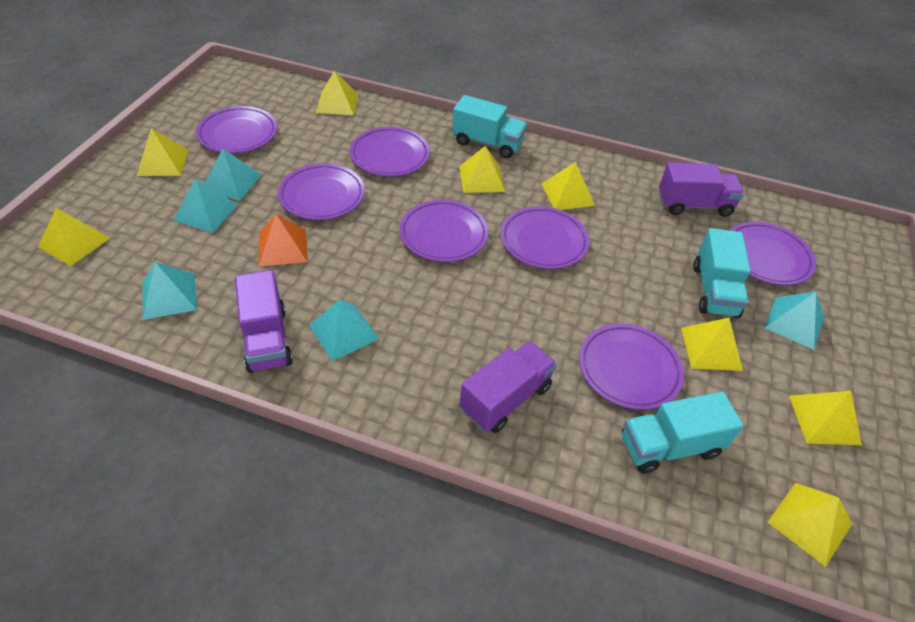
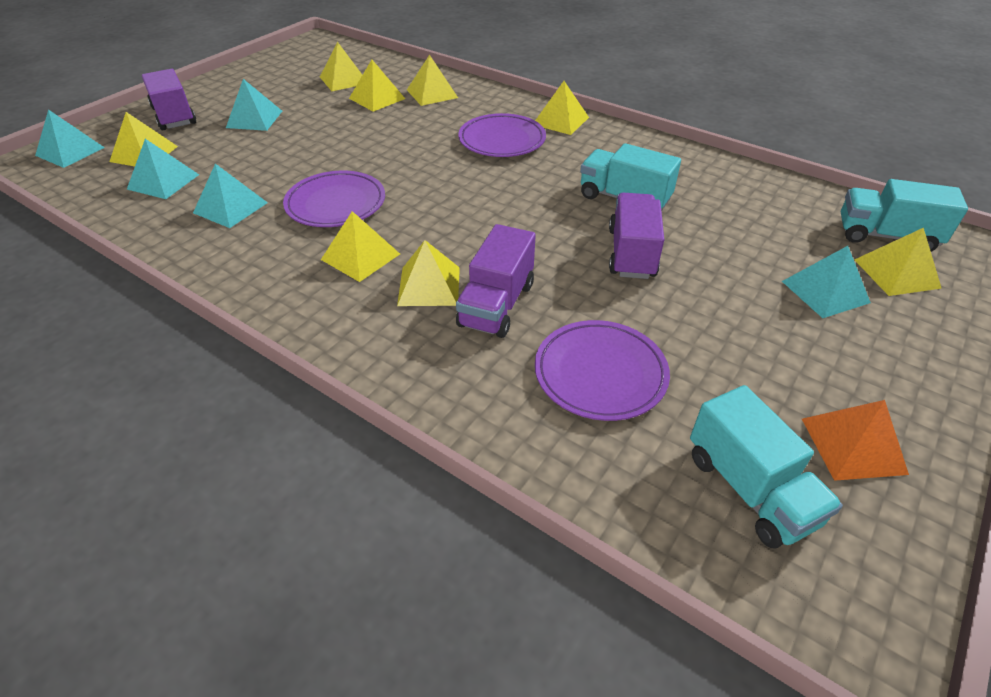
purple plate: 7 -> 3

